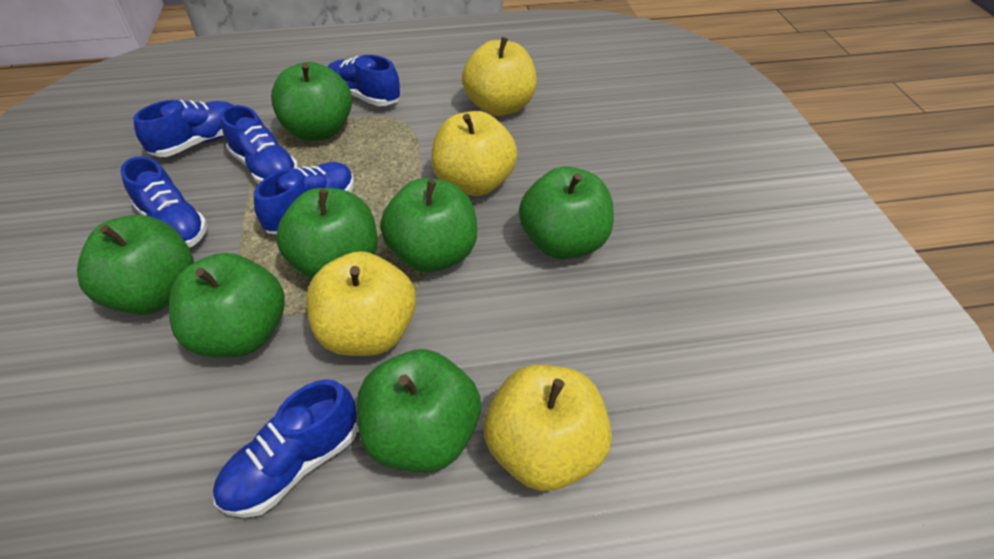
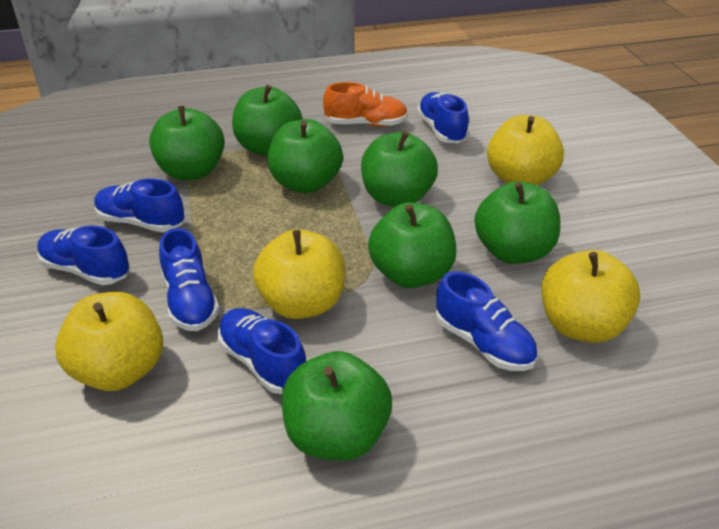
orange shoe: 0 -> 1

